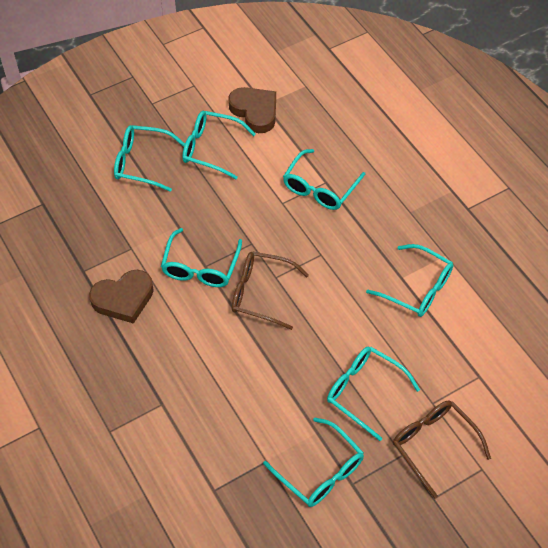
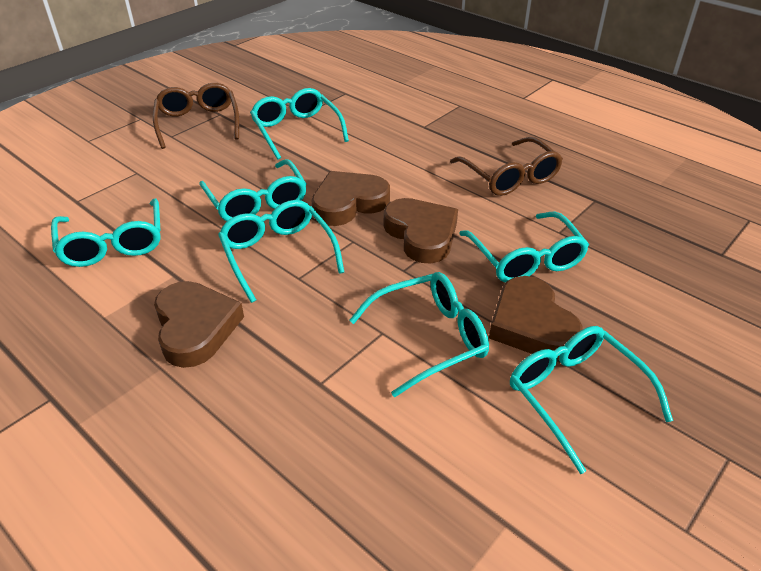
brown heart: 2 -> 4

